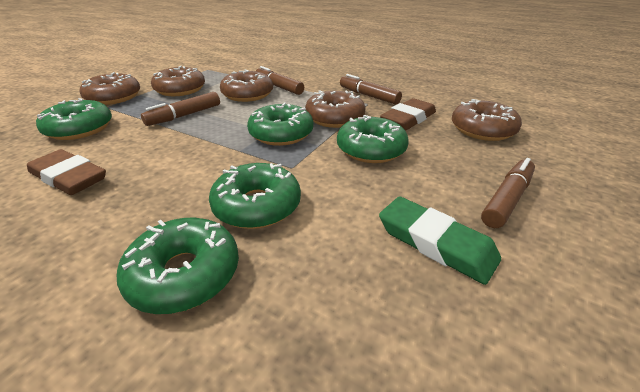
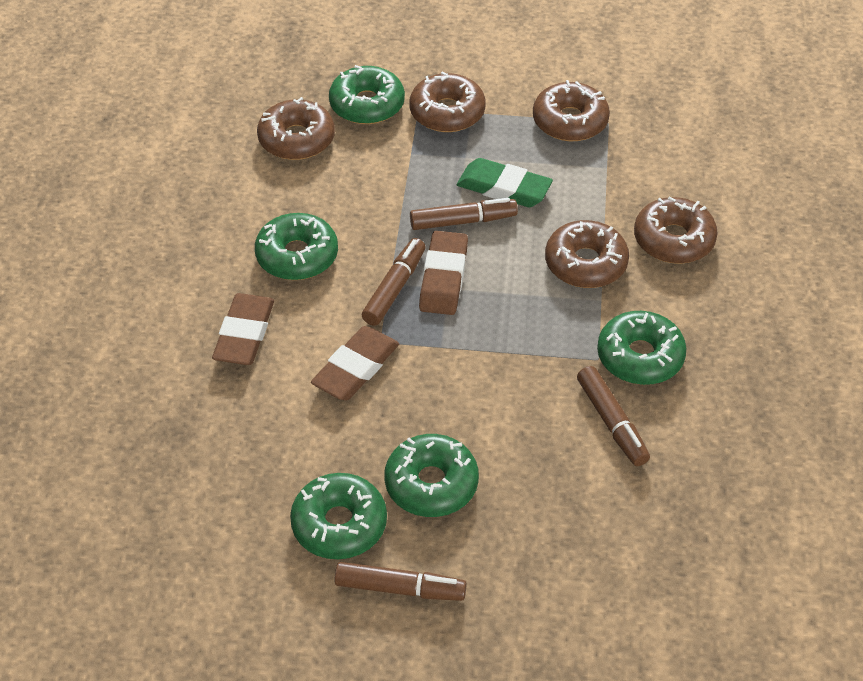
brown eraser: 2 -> 3

